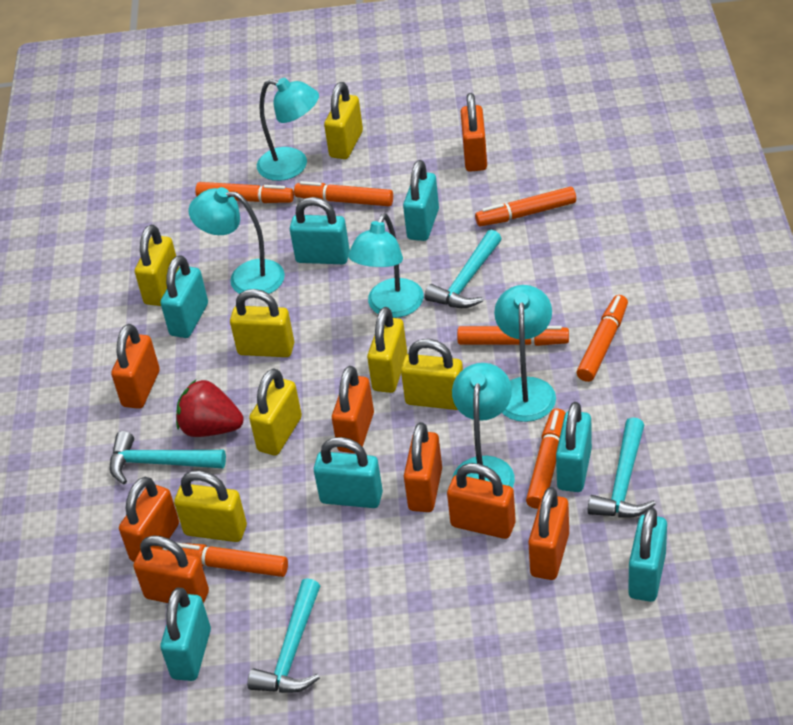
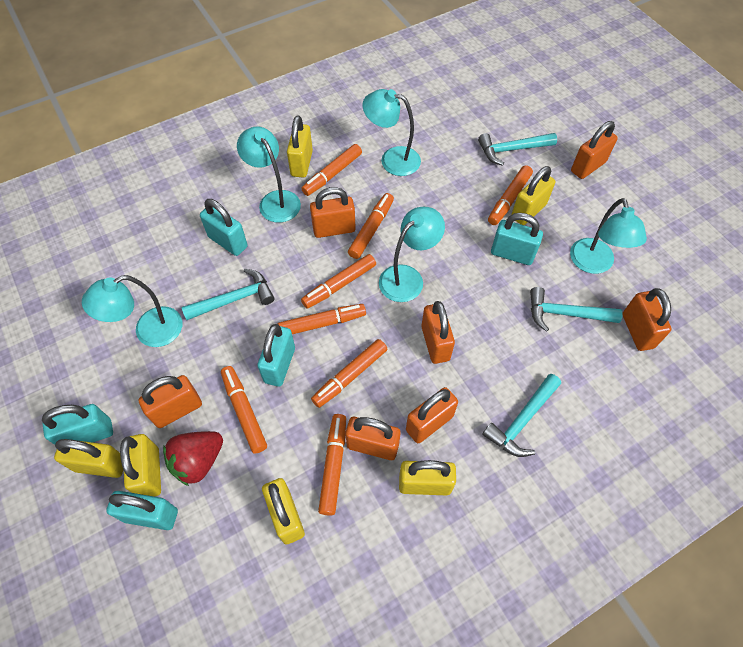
orange marker: 7 -> 8
orange padlock: 8 -> 7
turquoise padlock: 7 -> 5
yellow padlock: 7 -> 6

